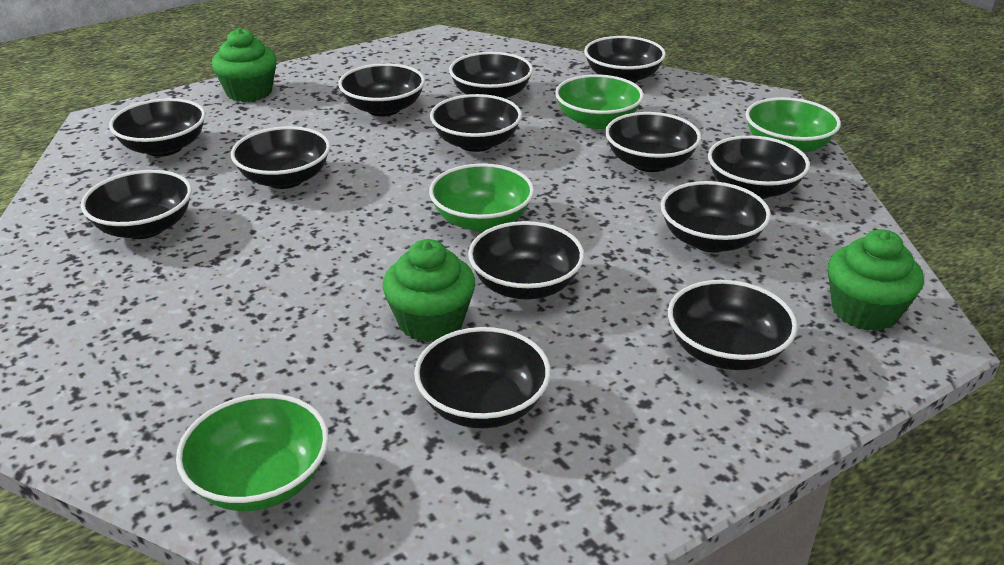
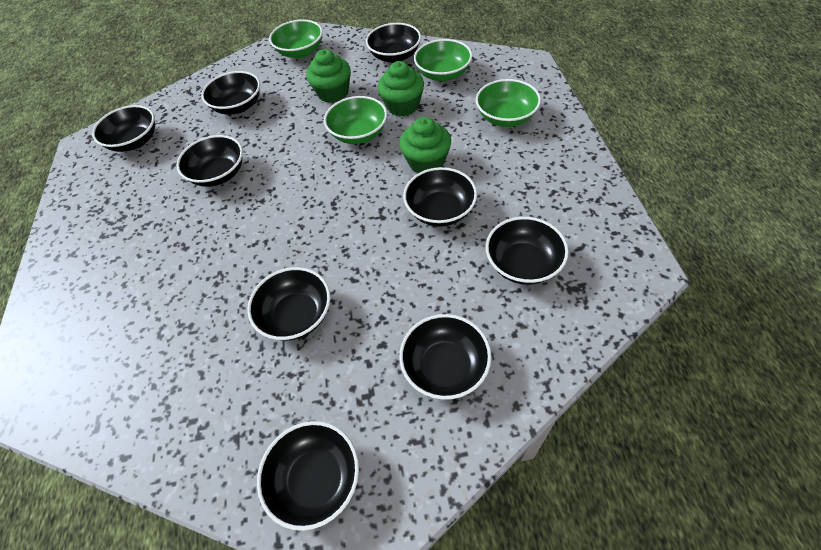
black bowl: 13 -> 9

